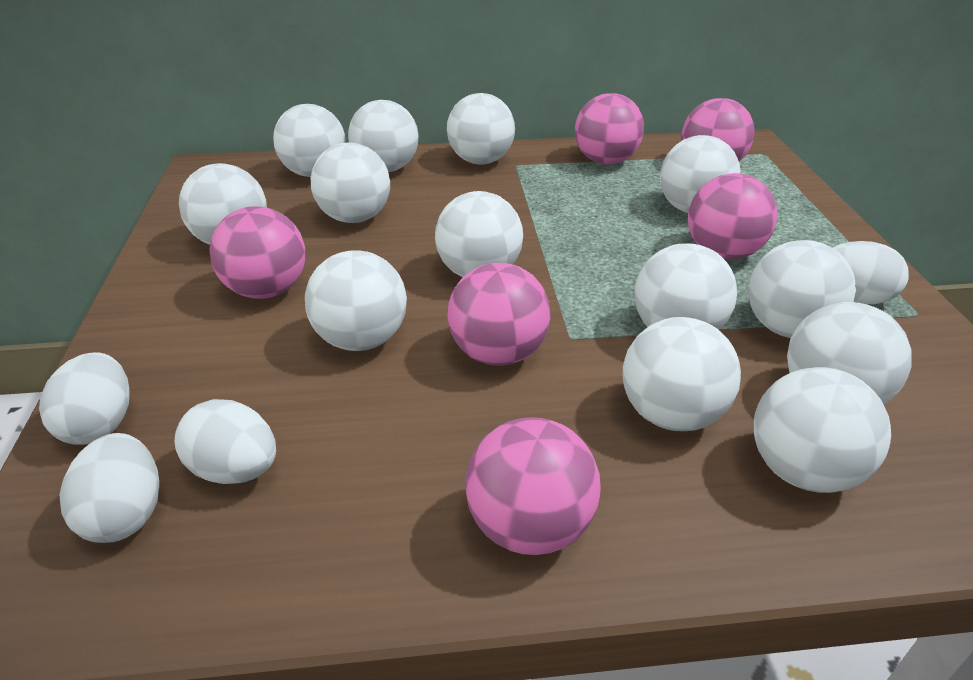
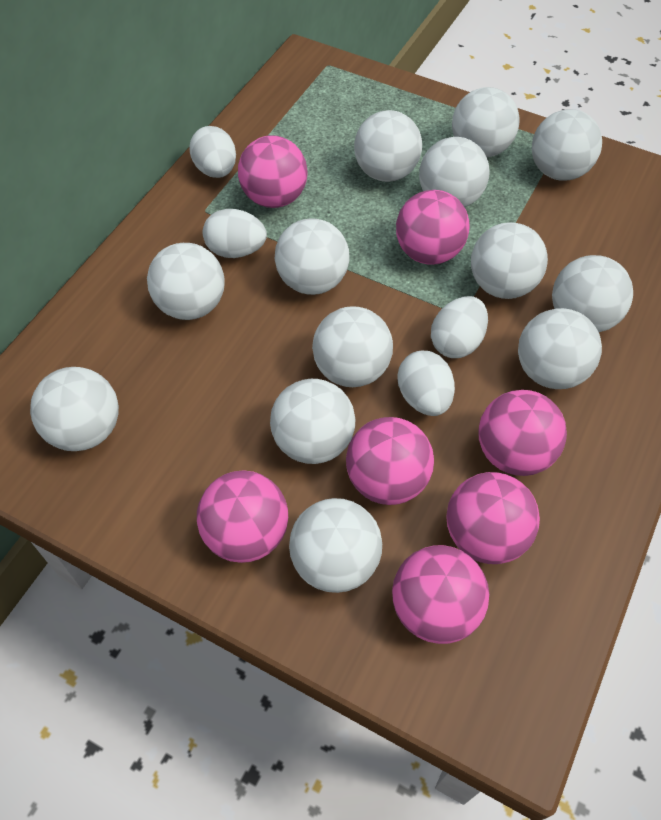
pink ball: 6 -> 7

